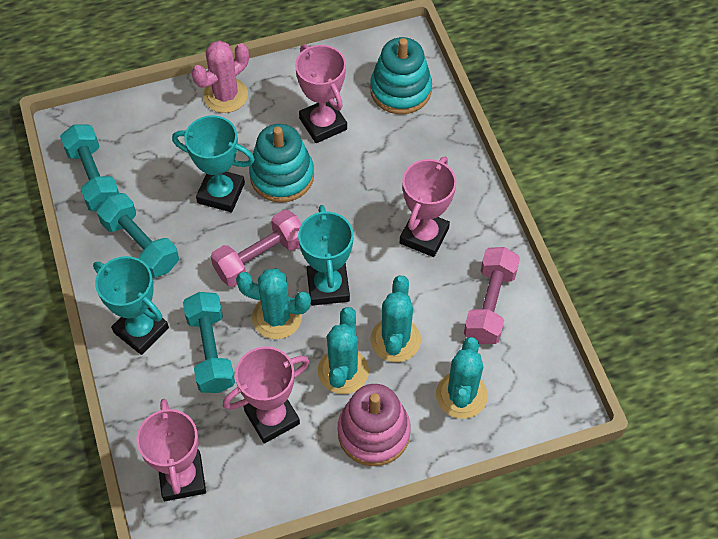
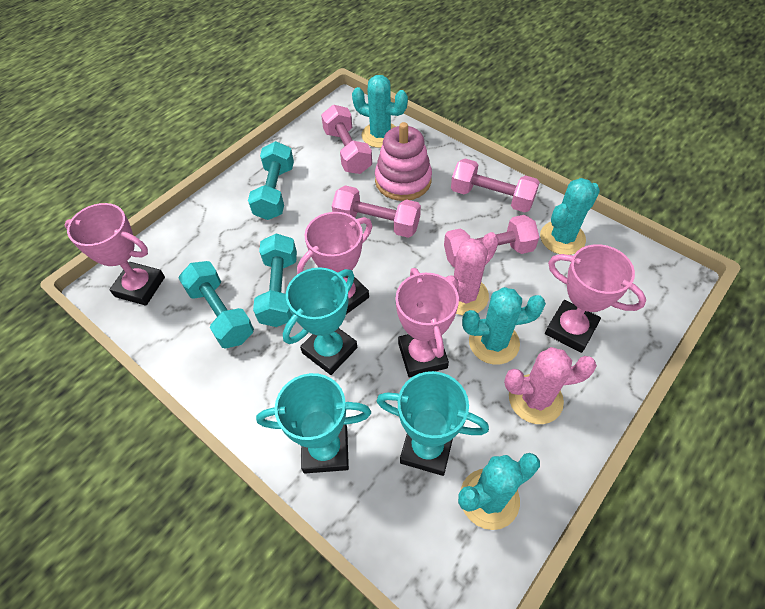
pink cactus: 1 -> 2
pink dumbbell: 2 -> 4
turquoise stacking toy: 2 -> 0

